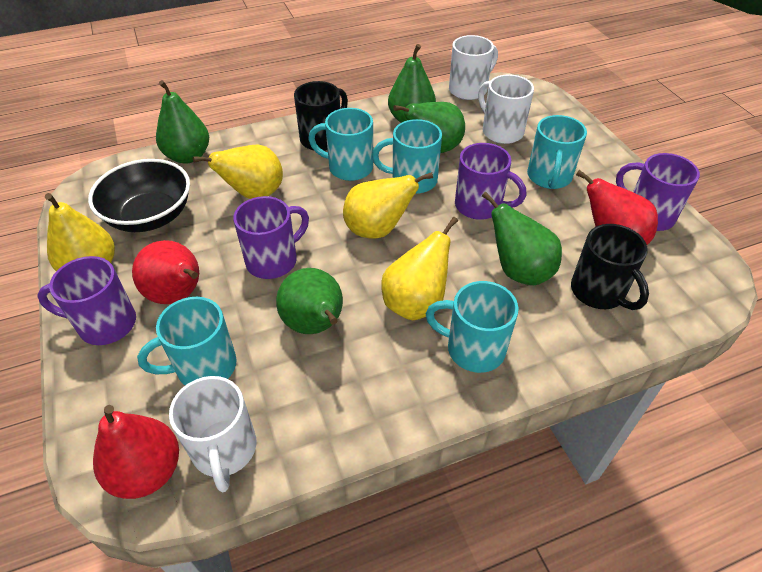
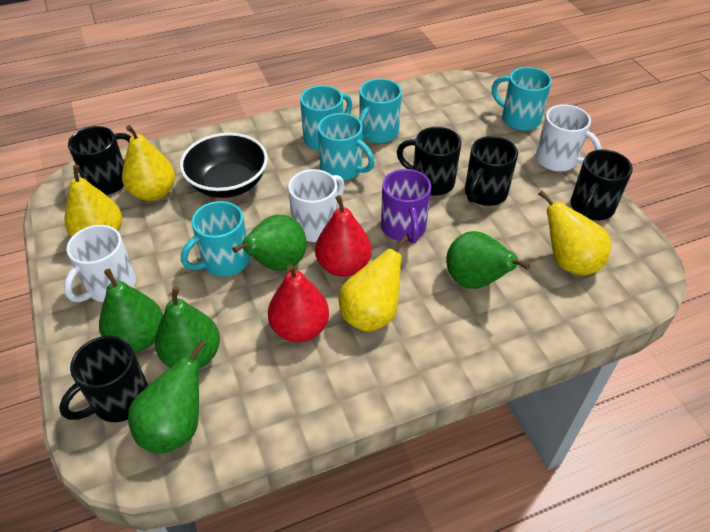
black mug: 2 -> 5
purple mug: 4 -> 1
red pear: 3 -> 2

